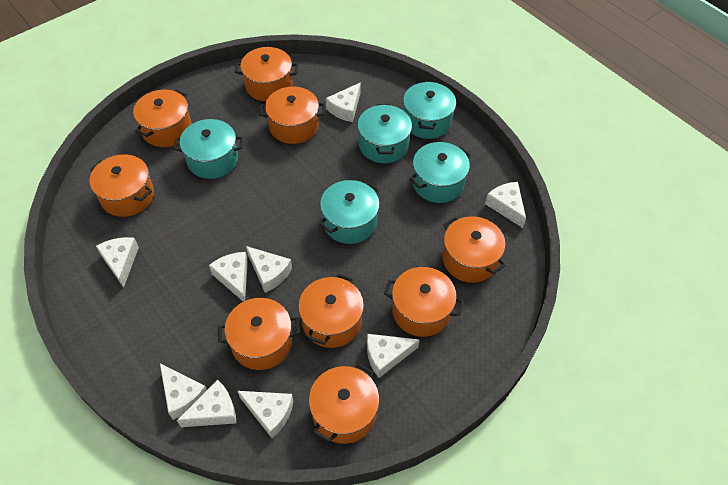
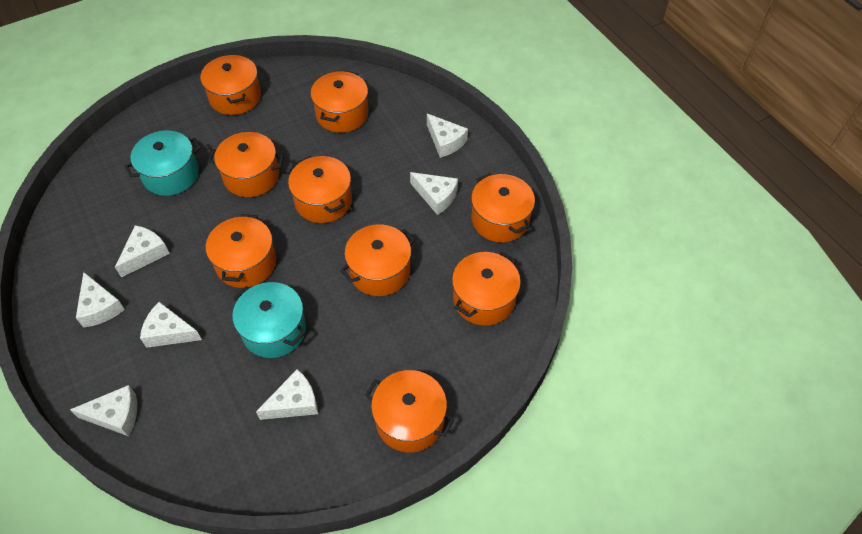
turquoise pot: 5 -> 2
white cheese: 9 -> 7

